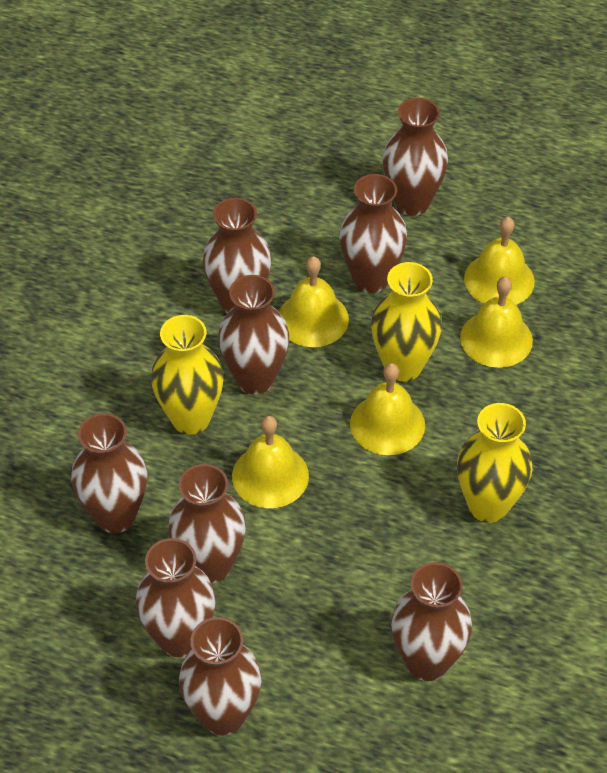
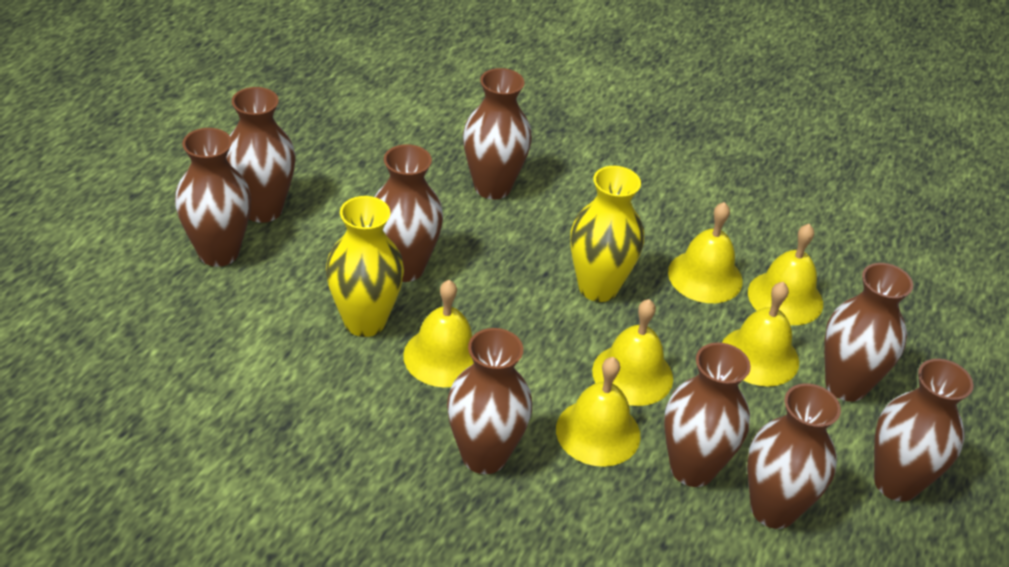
yellow bell: 5 -> 6
yellow vase: 3 -> 2

